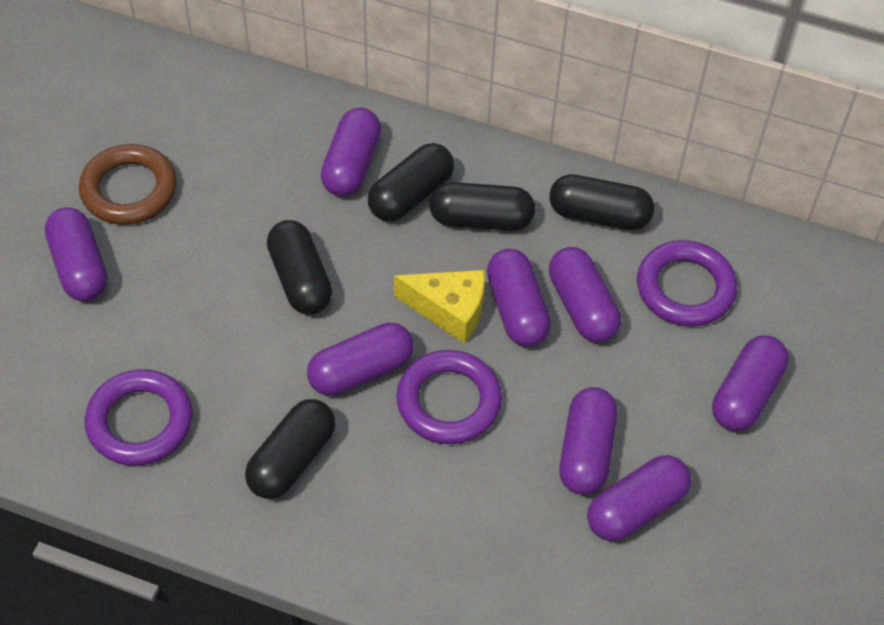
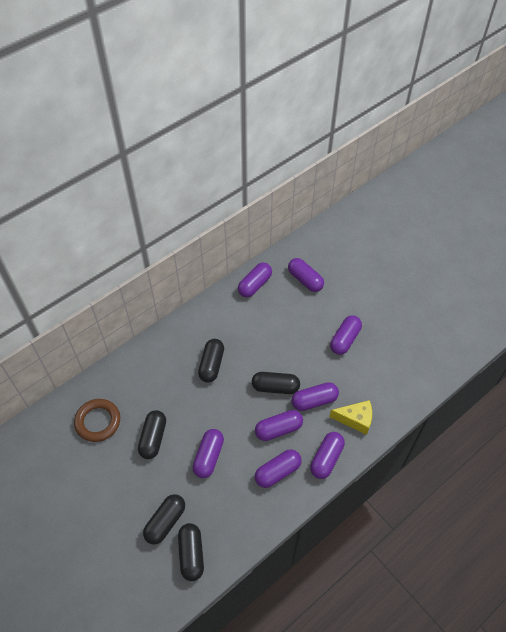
purple ring: 3 -> 0

